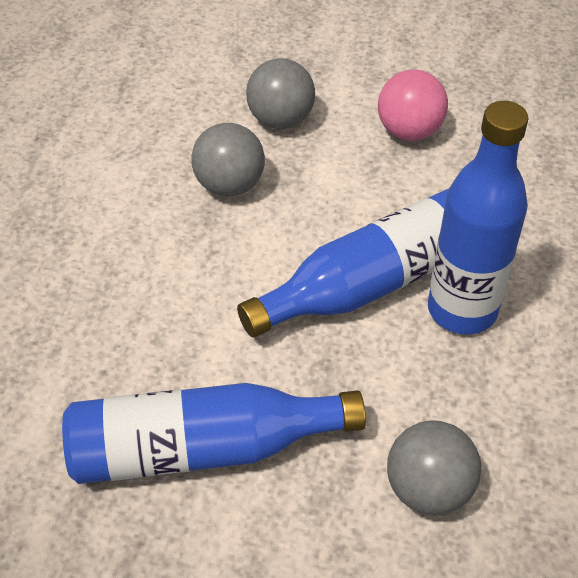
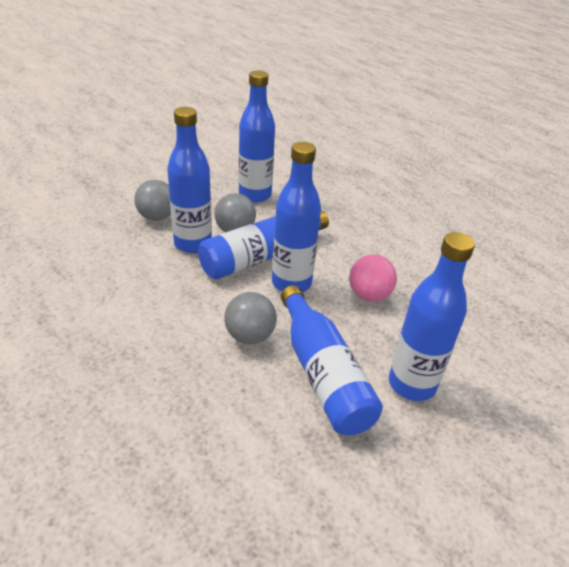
blue bottle: 3 -> 6

